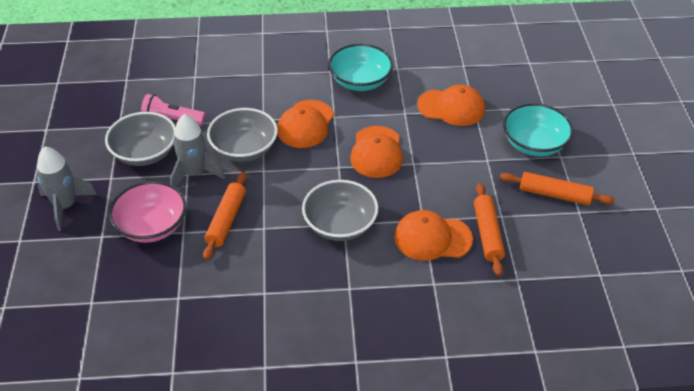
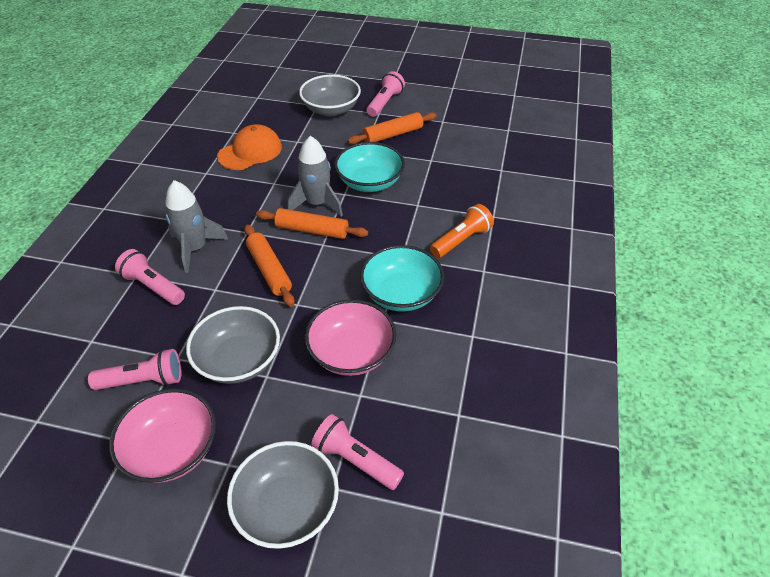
orange cap: 4 -> 1
orange flashlight: 0 -> 1
pink bowl: 1 -> 2
pink flashlight: 1 -> 4

